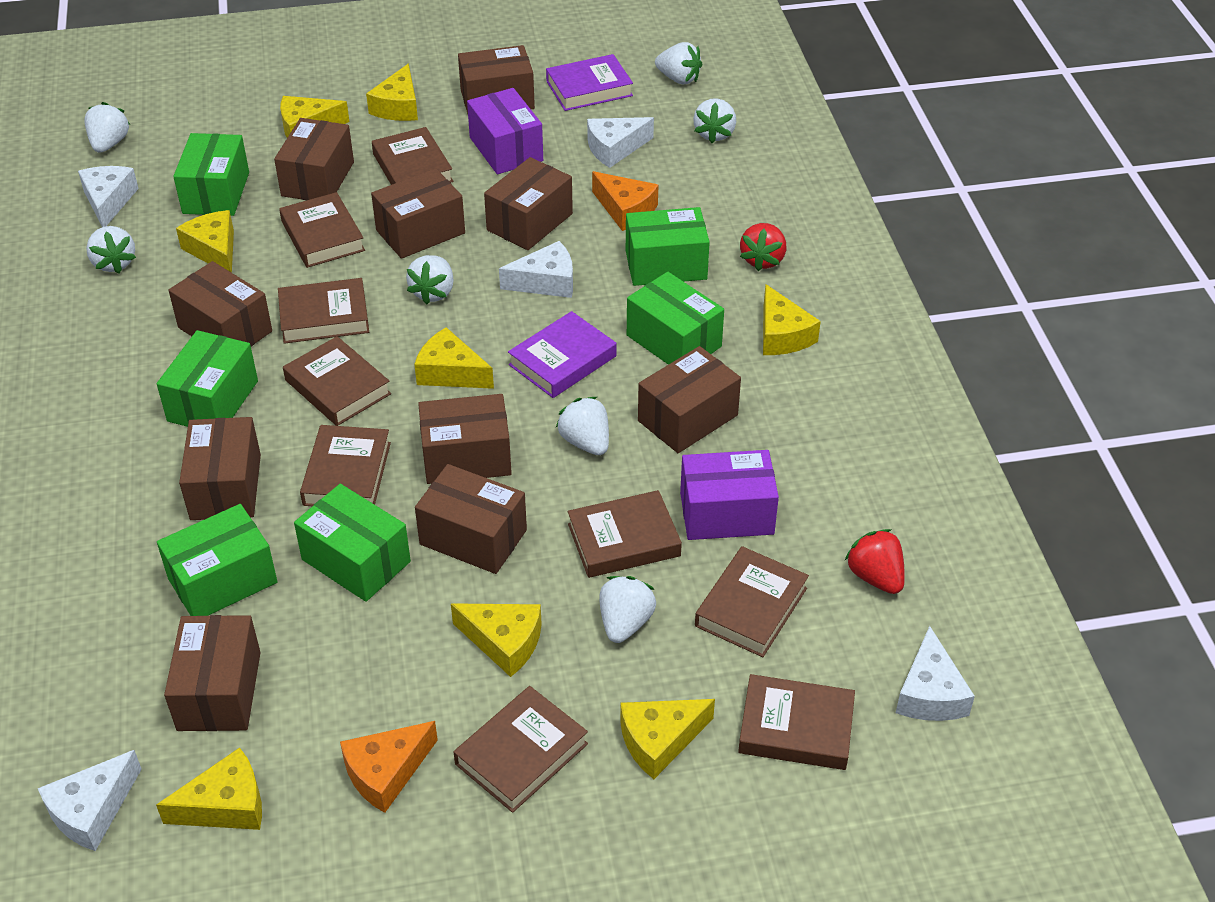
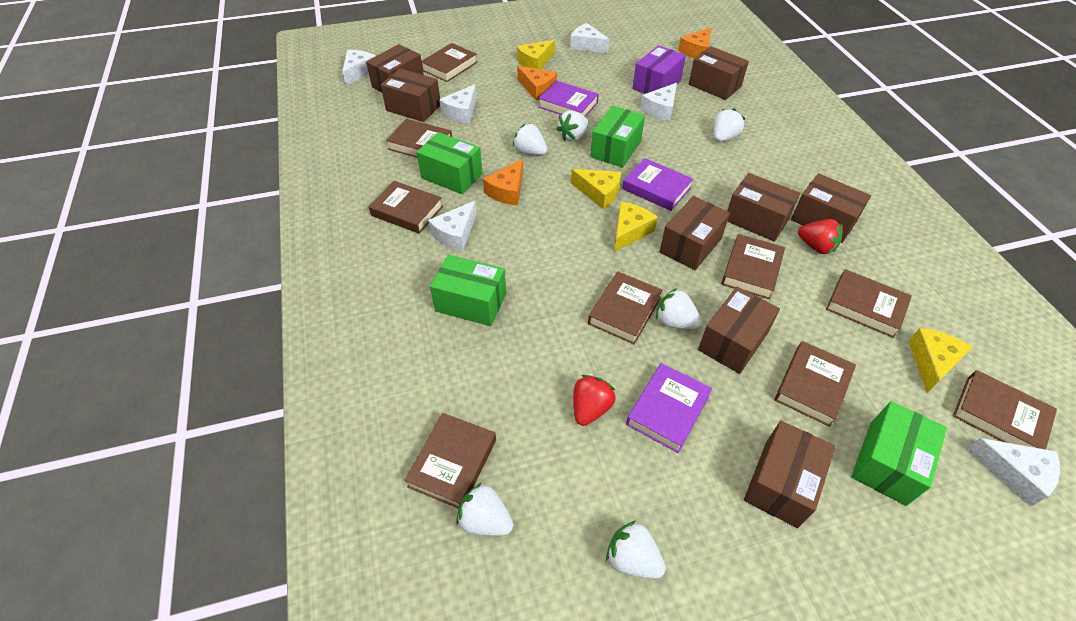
brown box: 10 -> 8
green box: 6 -> 4
orange cheese: 2 -> 3
purple book: 2 -> 3
purple box: 2 -> 1
white cheese: 5 -> 6
white strawberry: 7 -> 6
yellow cheese: 8 -> 4

